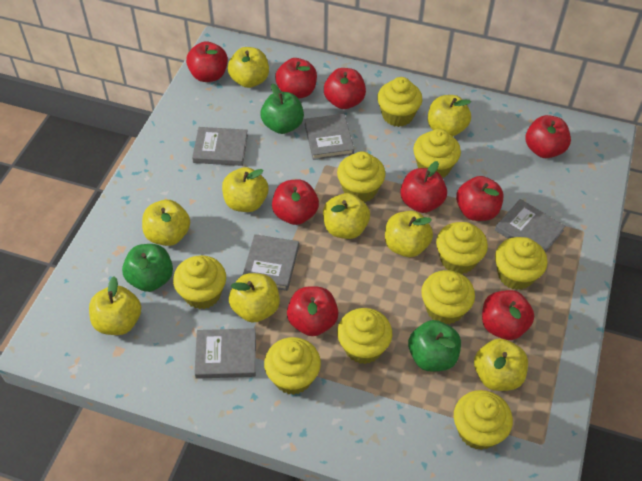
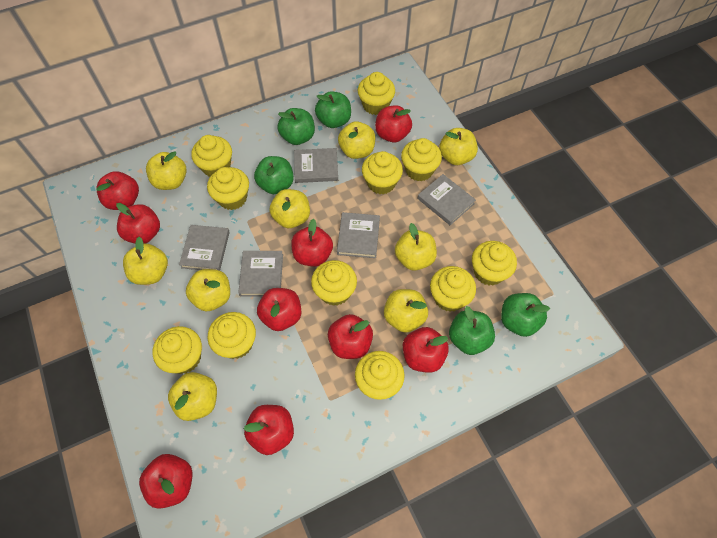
green apple: 3 -> 5
yellow cupcake: 10 -> 11

